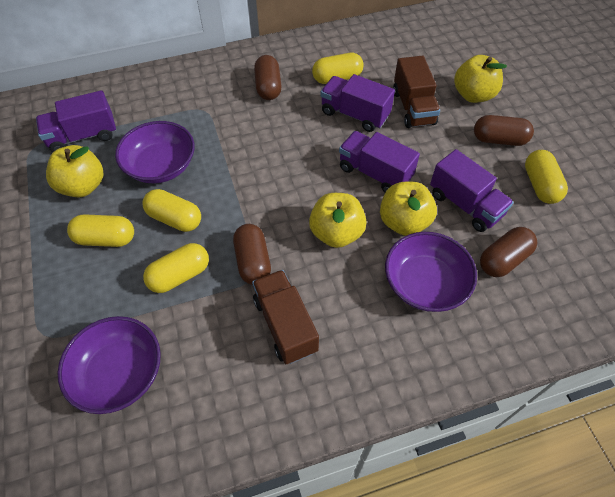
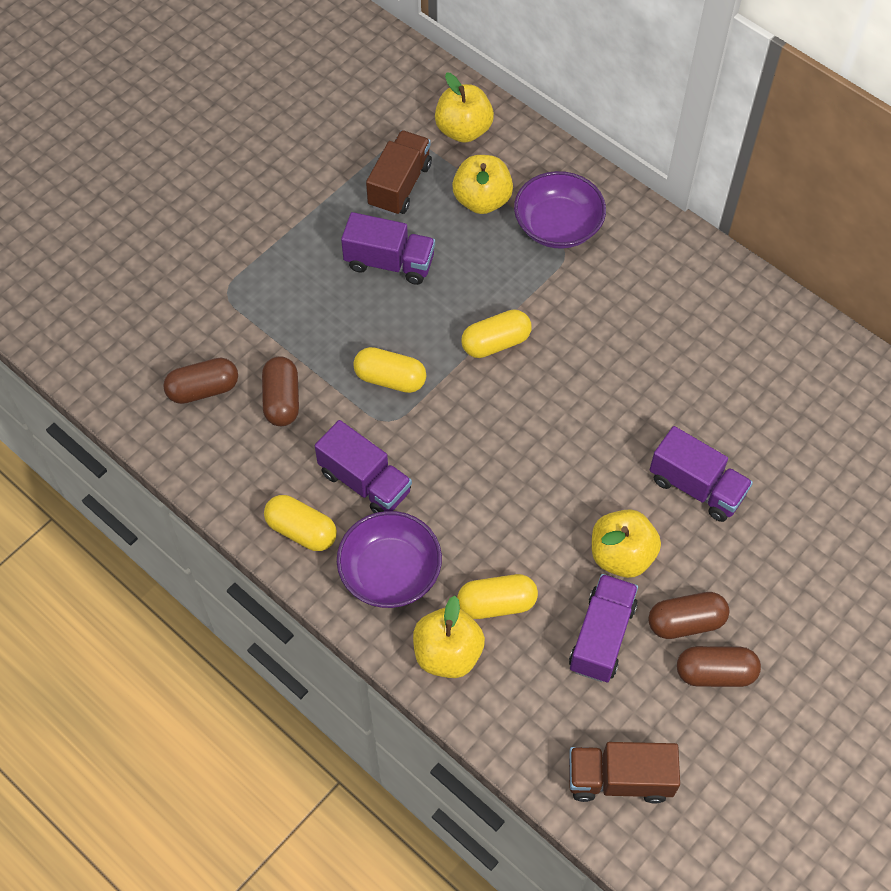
purple bowl: 3 -> 2
yellow capsule: 5 -> 4

